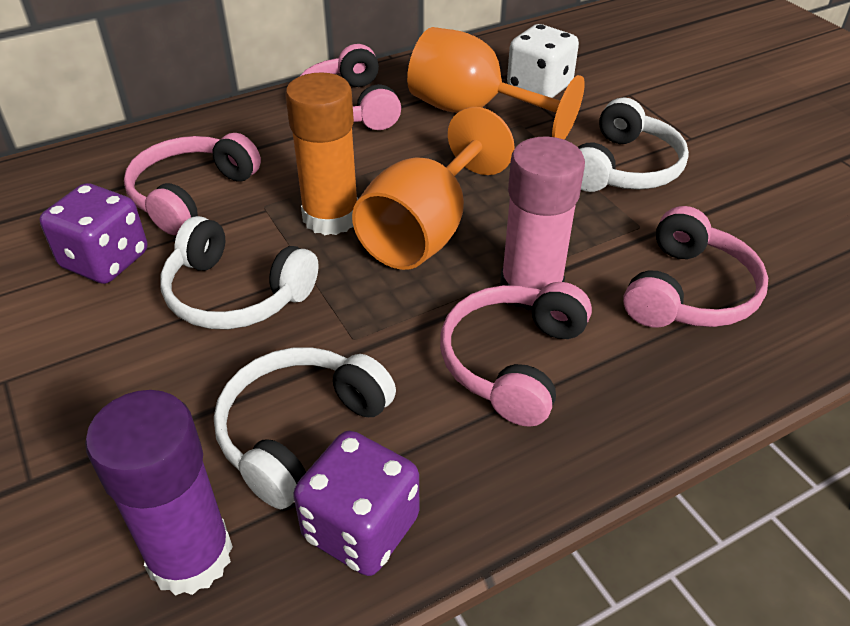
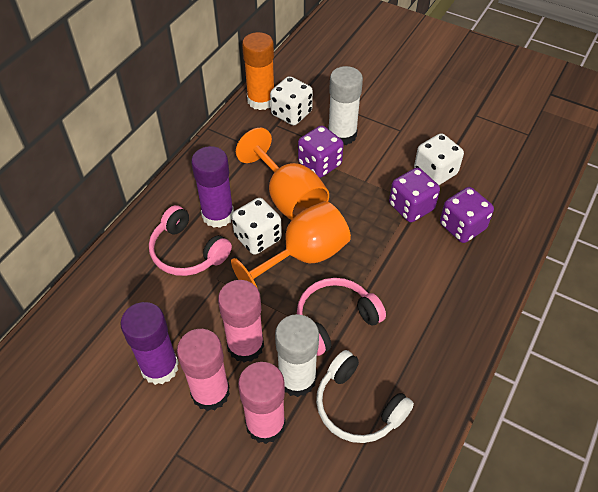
pink glue stick: 1 -> 3
pink headphones: 4 -> 2
purple dice: 2 -> 3
purple glue stick: 1 -> 2
white dice: 1 -> 3
white glue stick: 0 -> 2
white headphones: 3 -> 1

